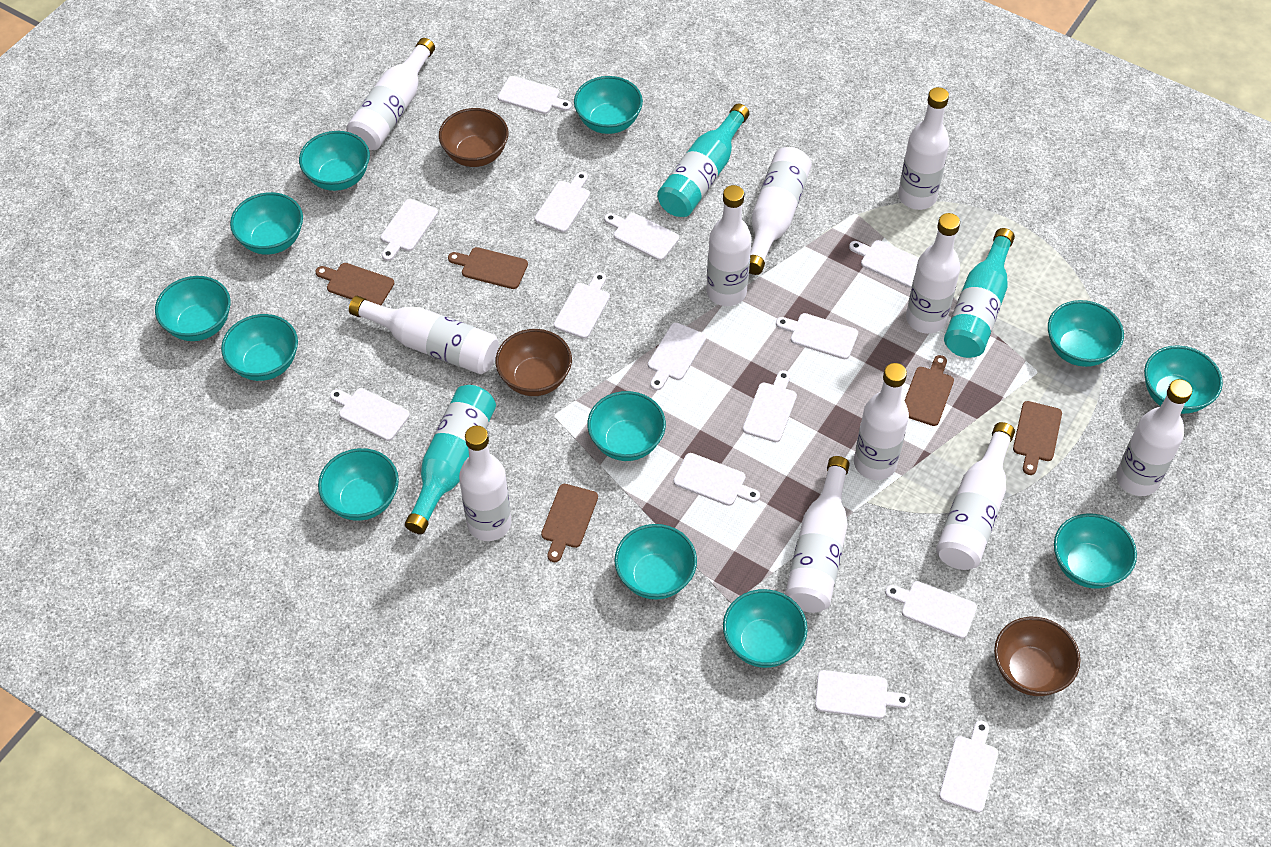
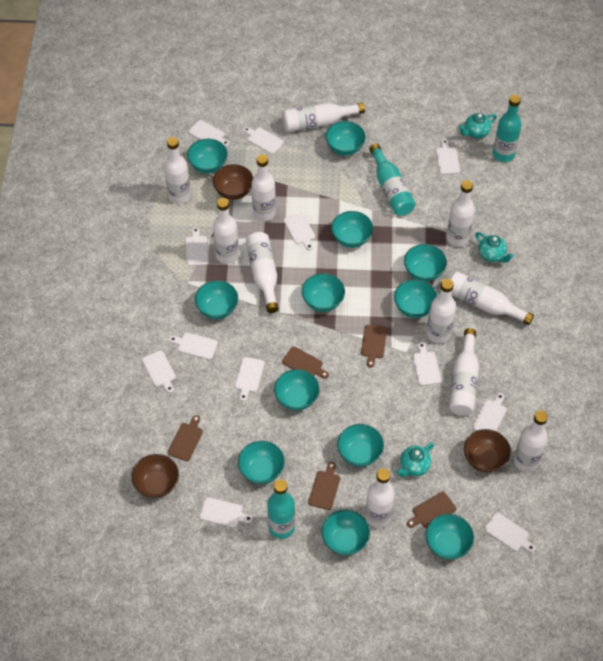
turquoise teapot: 0 -> 3
white cutting board: 14 -> 12

